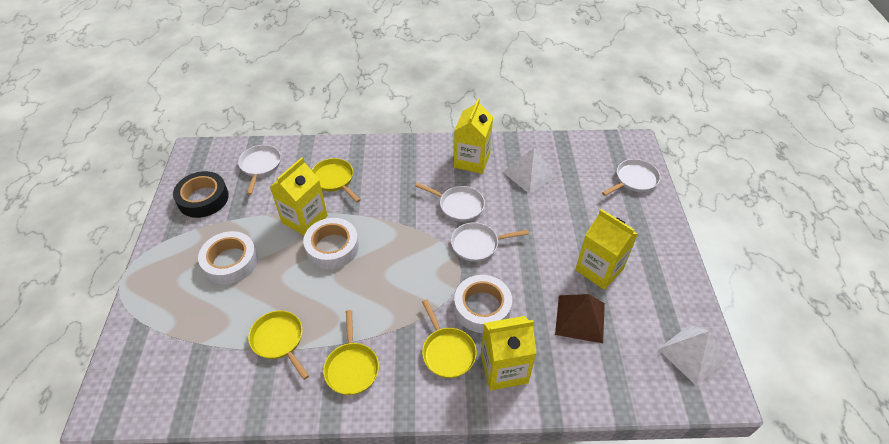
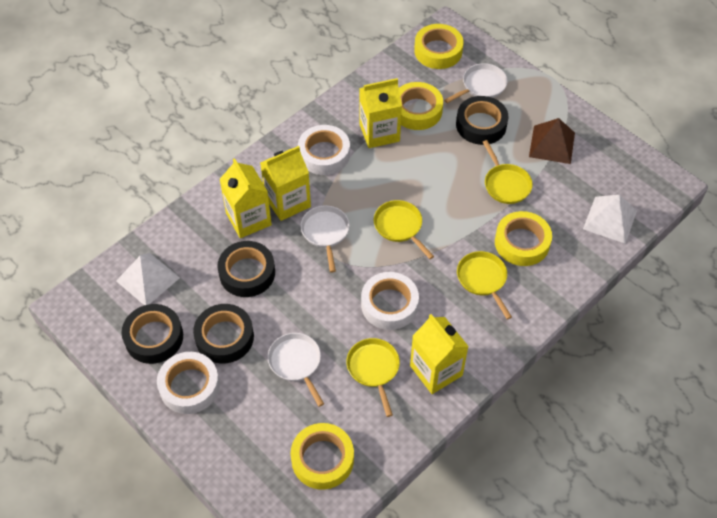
black tape: 1 -> 4
white pan: 4 -> 3
yellow tape: 0 -> 4

